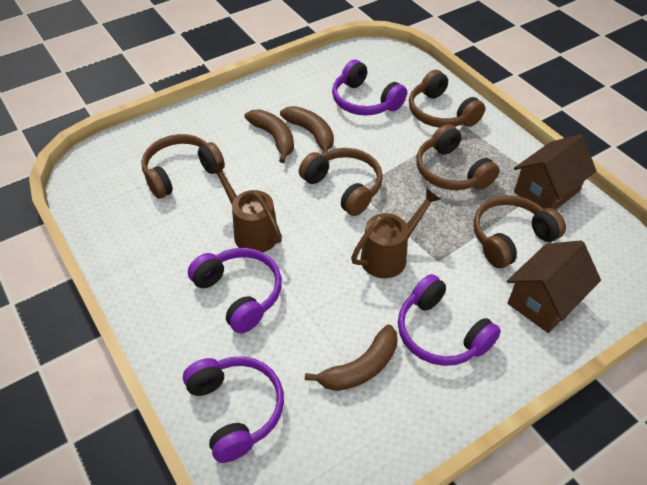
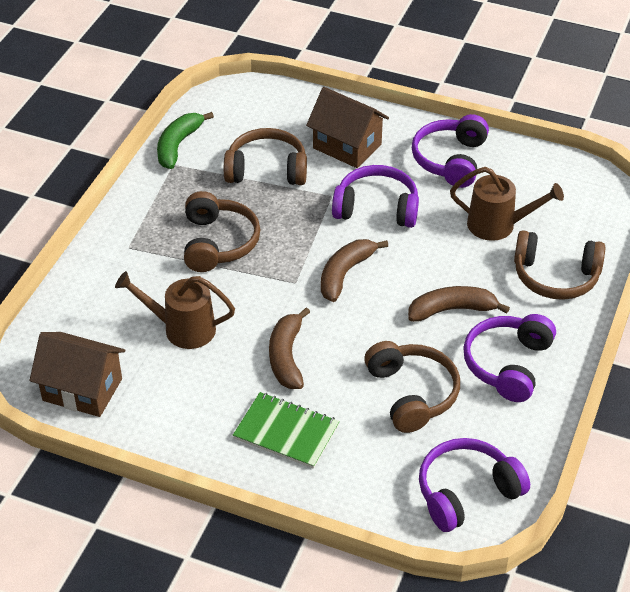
brown headphones: 5 -> 4
green banana: 0 -> 1
green notebook: 0 -> 1

